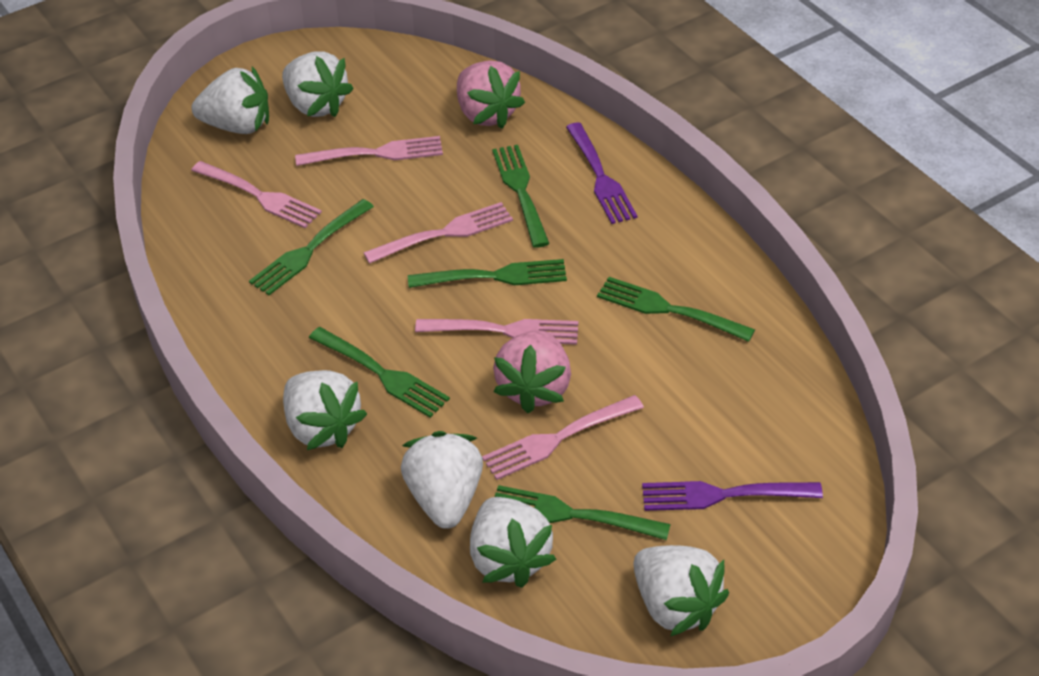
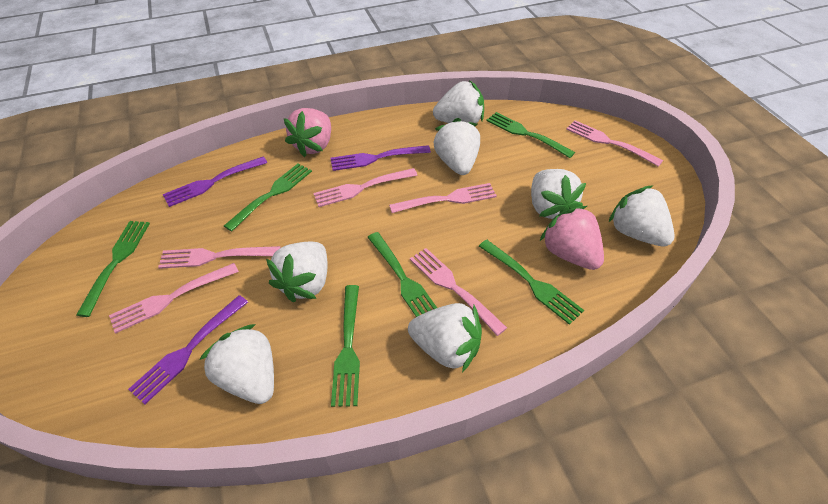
pink fork: 5 -> 6
purple fork: 2 -> 3
white strawberry: 6 -> 7

